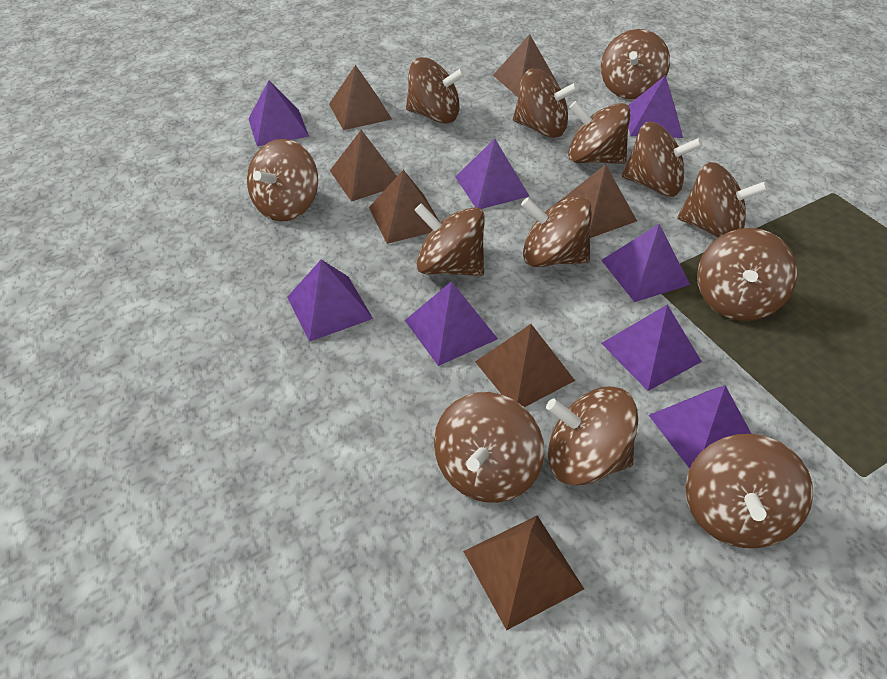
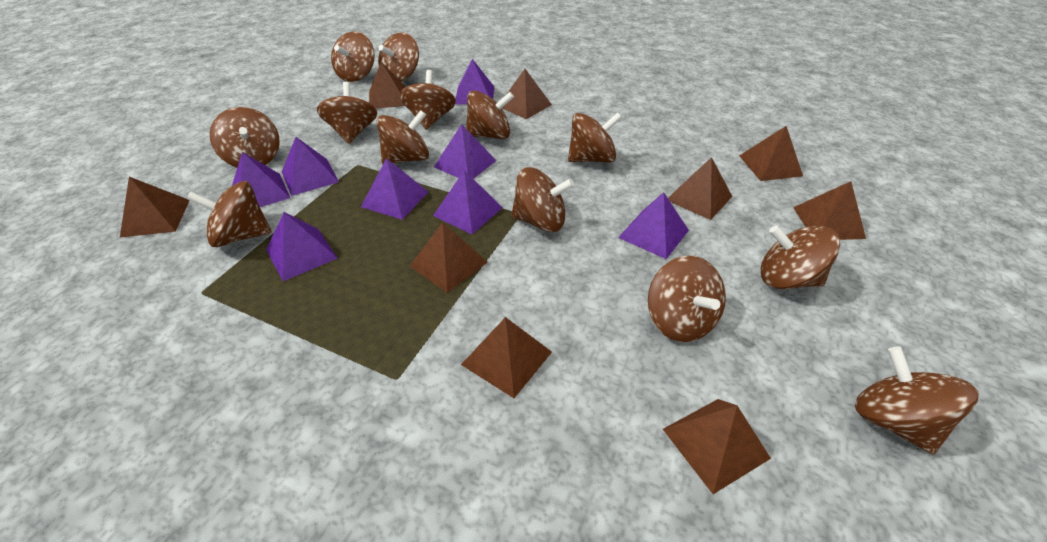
brown pyramid: 7 -> 9

